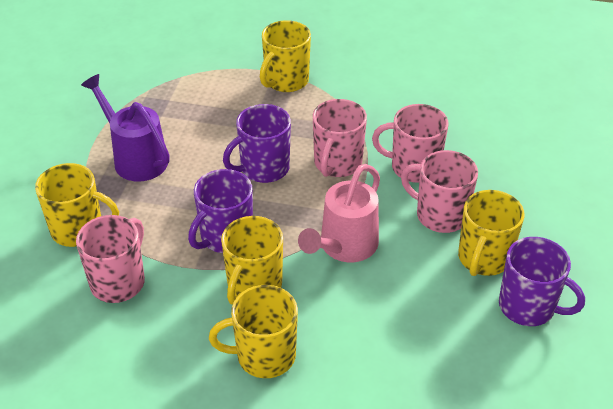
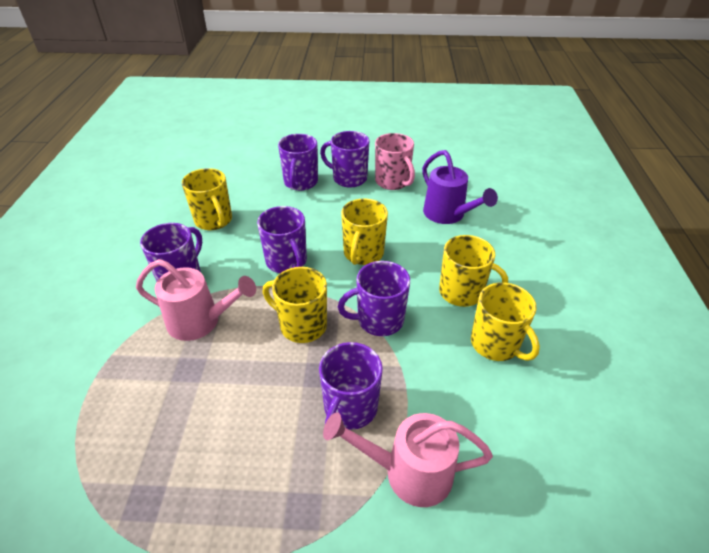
pink mug: 4 -> 1
pink watering can: 1 -> 2
purple mug: 3 -> 6

